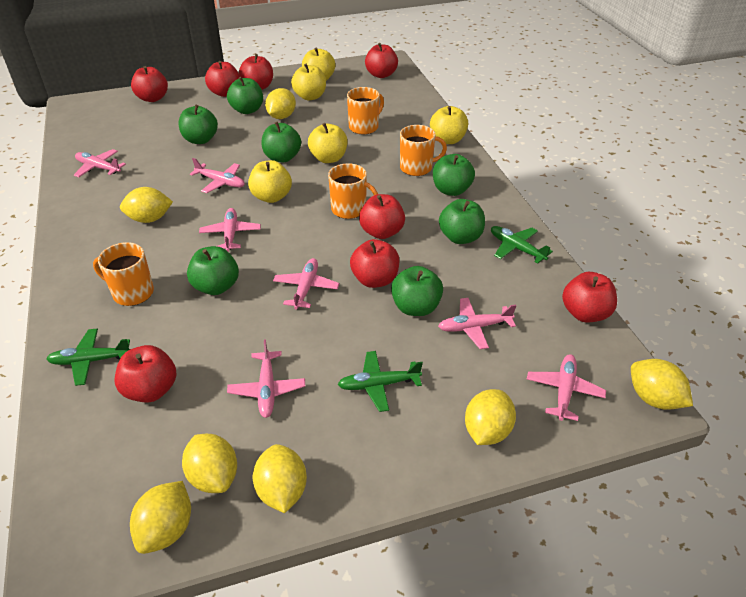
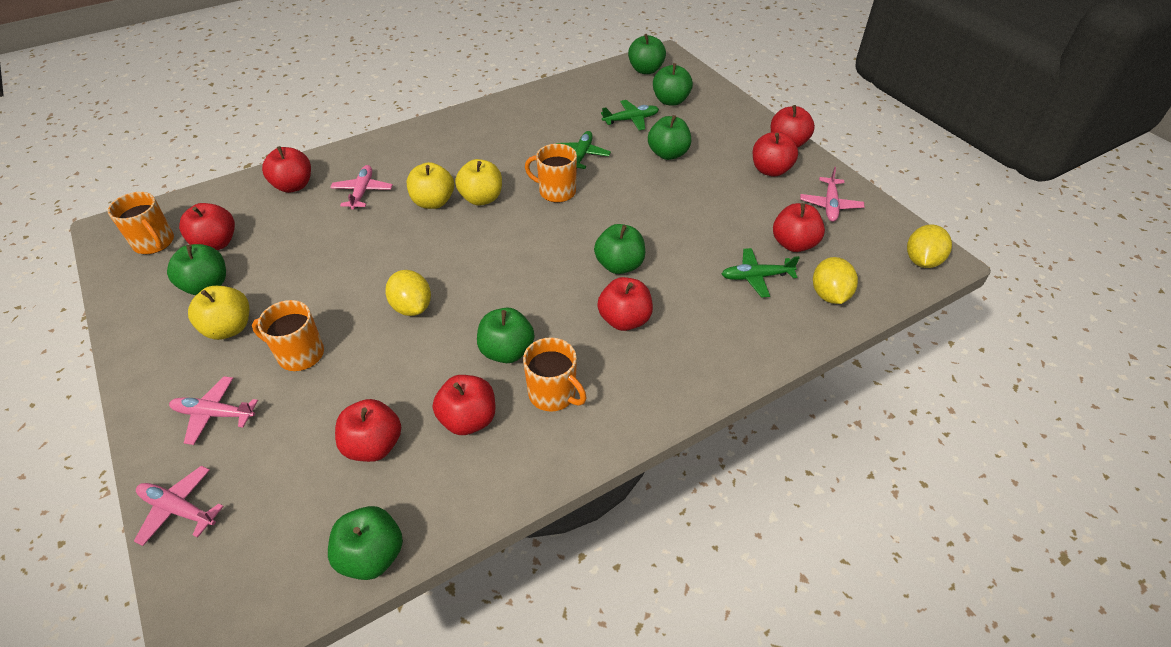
pink plane: 7 -> 4
yellow apple: 5 -> 3
yellow lemon: 7 -> 3

